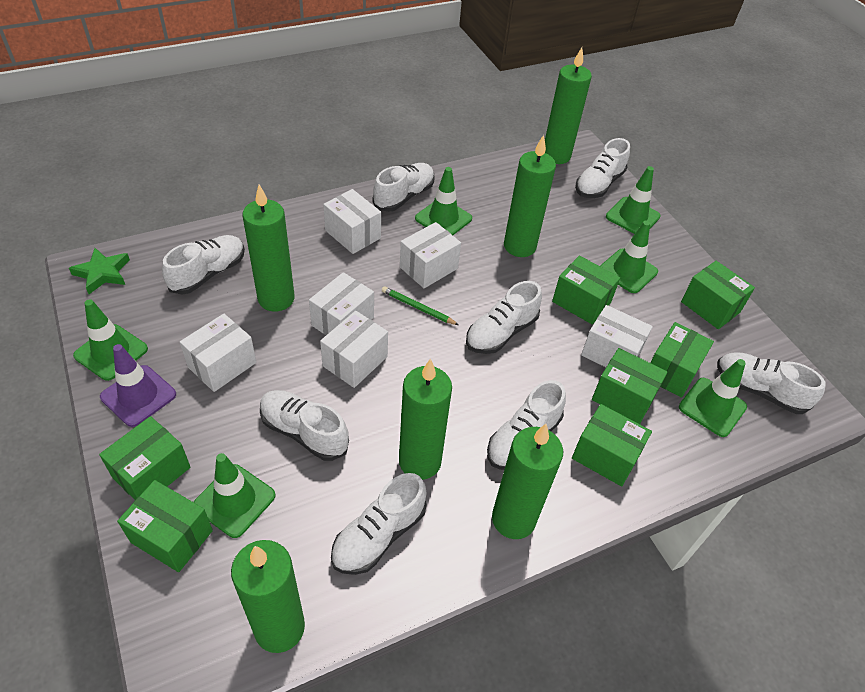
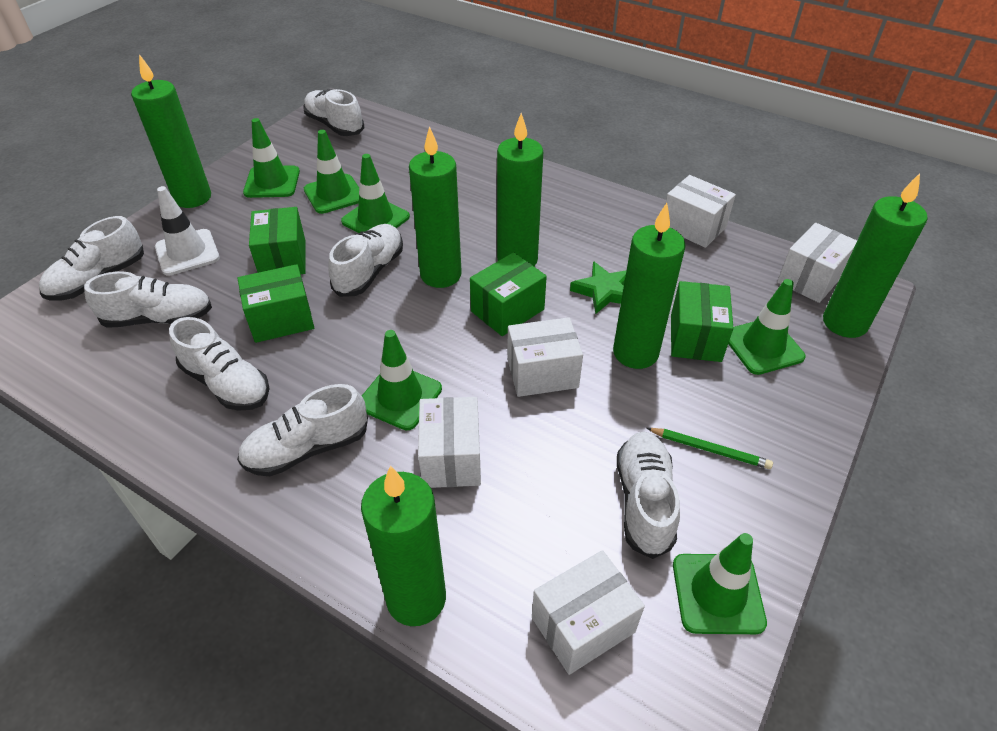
green box: 7 -> 4
purple traffic cone: 1 -> 0
white box: 6 -> 5
white shoe: 8 -> 7
white traffic cone: 0 -> 1

